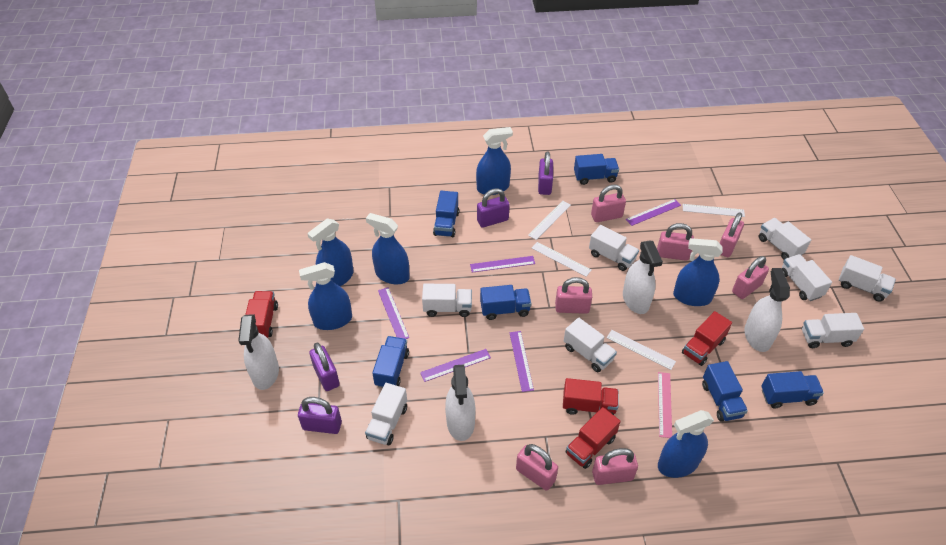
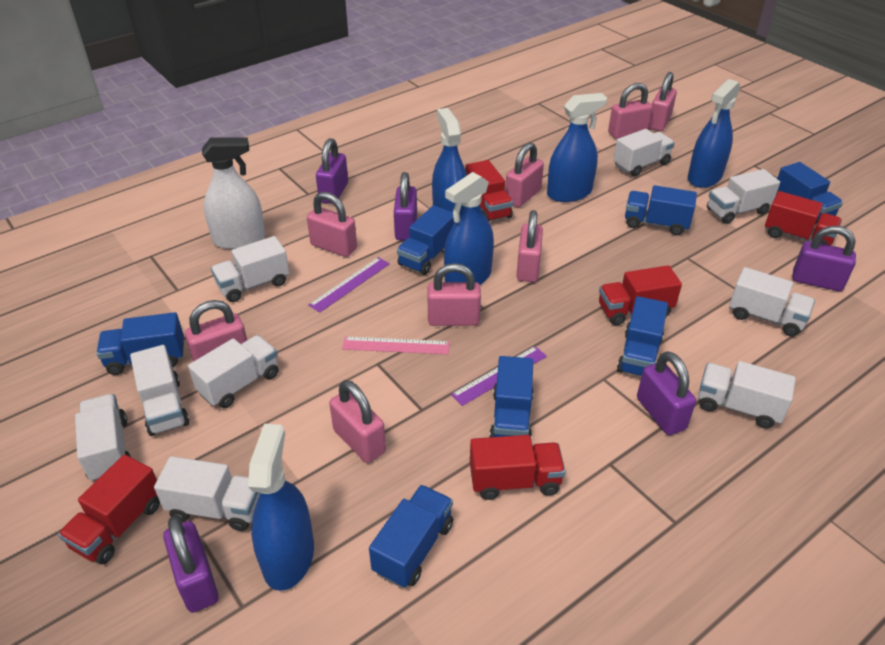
blue spray bottle: 6 -> 5
blue truck: 6 -> 7
pink padlock: 7 -> 8
purple padlock: 4 -> 5
purple ruler: 5 -> 2
red truck: 4 -> 5
white ruler: 4 -> 0
white spray bottle: 4 -> 1
white truck: 8 -> 9

